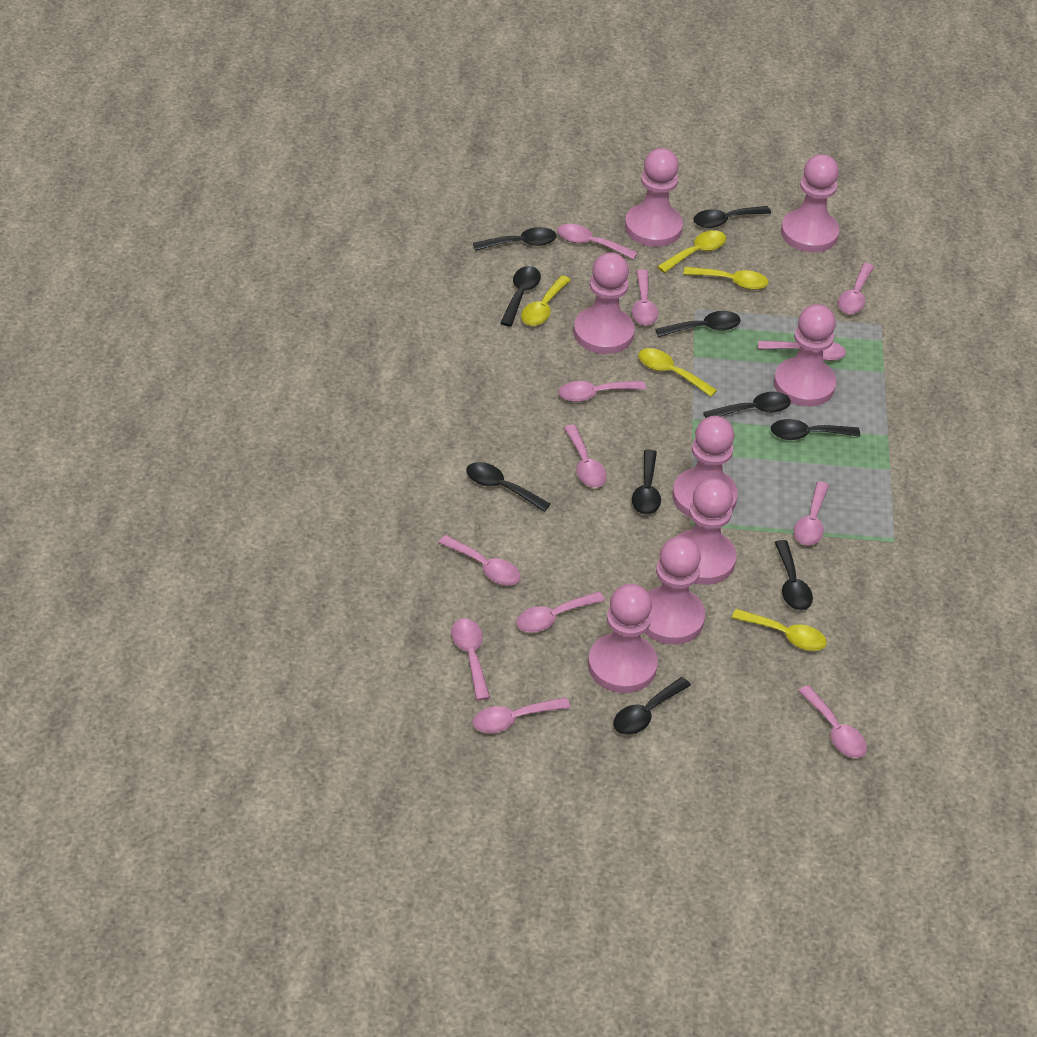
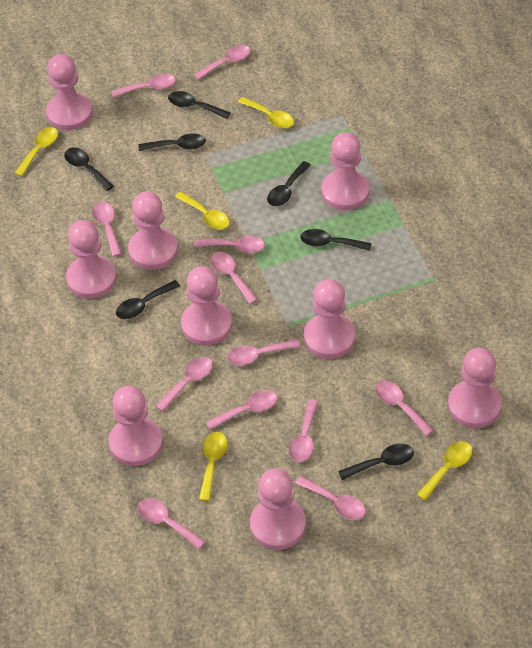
black spoon: 10 -> 7
pink pawn: 8 -> 9

